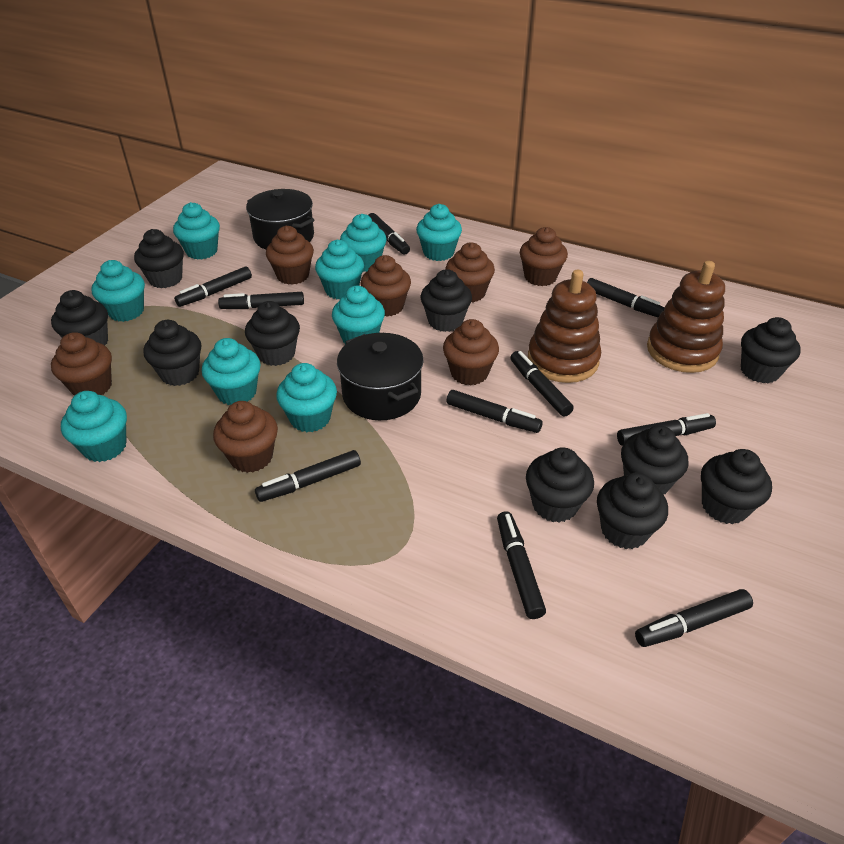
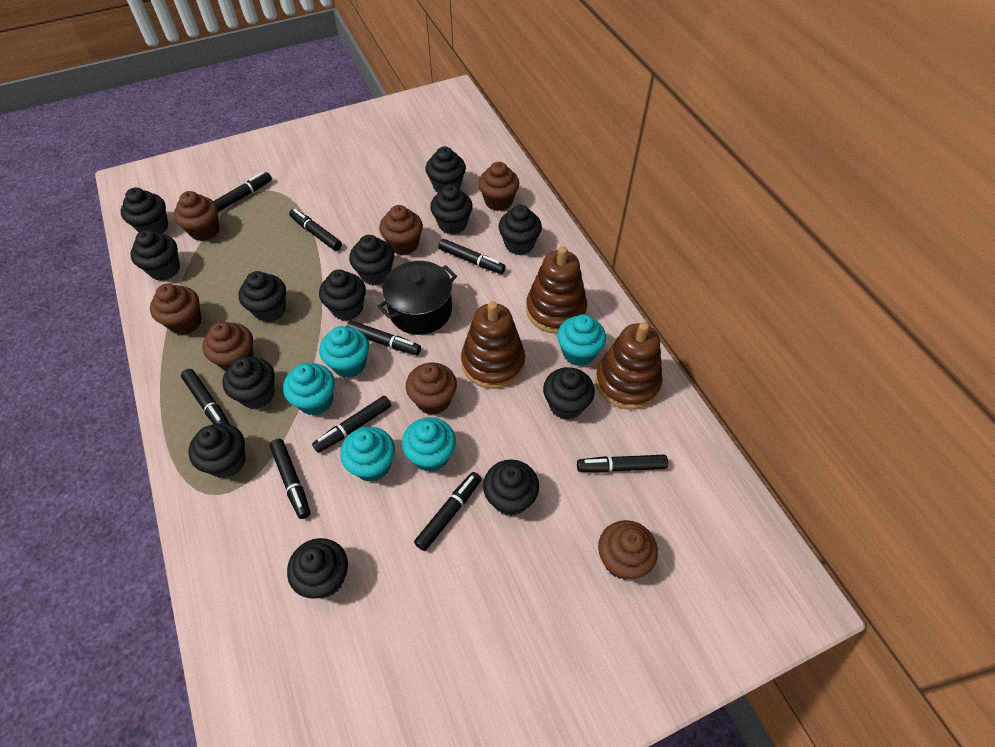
black cupcake: 10 -> 13
black marker: 10 -> 9
black pot: 2 -> 1
brown stacking toy: 2 -> 3
turquoise cupcake: 9 -> 5

